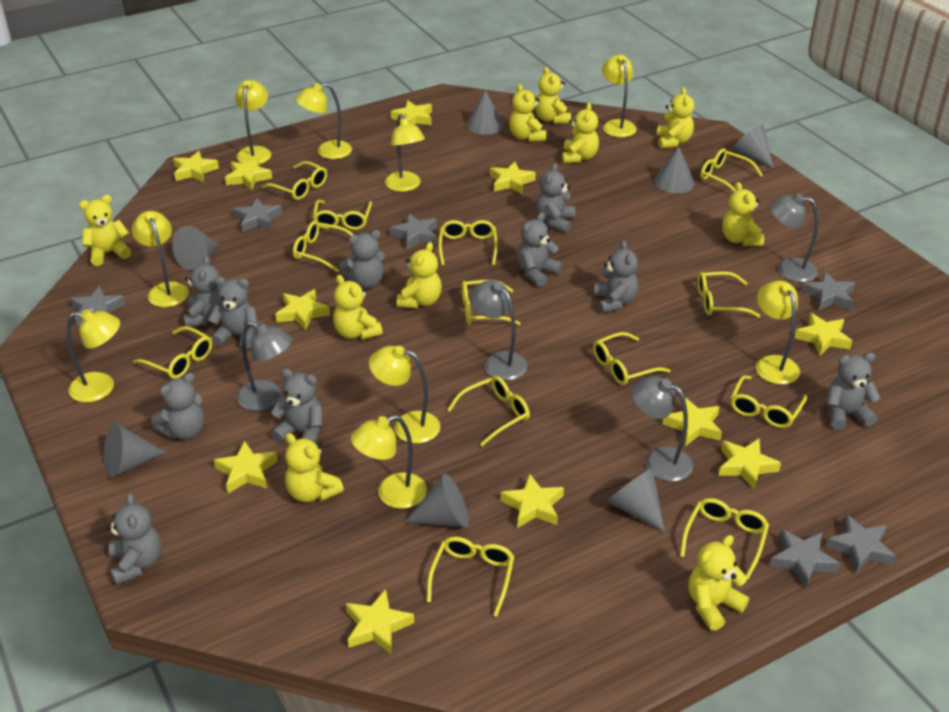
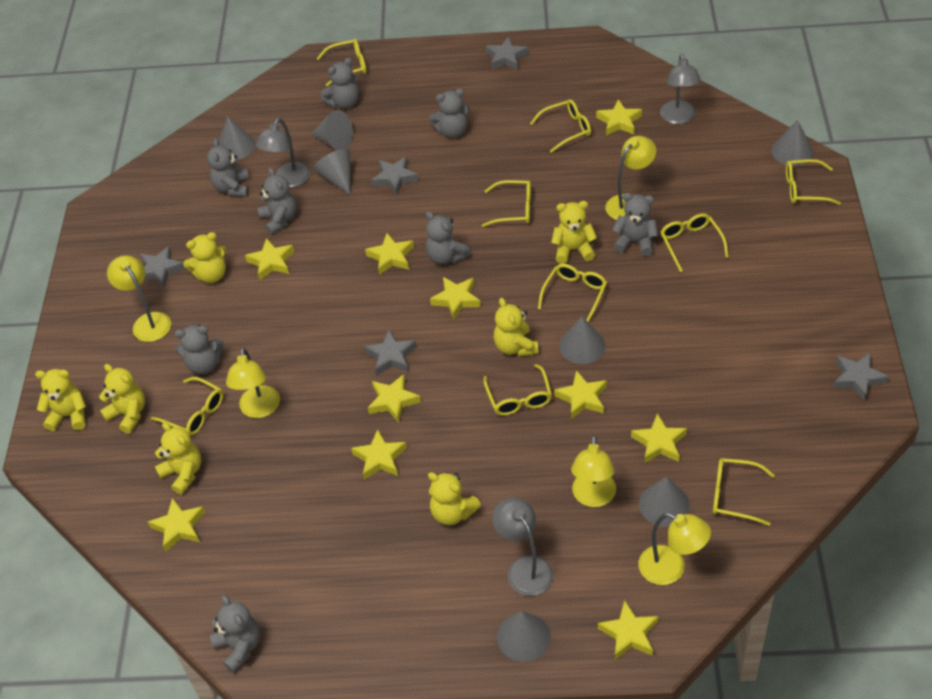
grey lamp: 4 -> 3
grey star: 6 -> 5
grey teddy bear: 10 -> 8
yellow glasses: 13 -> 9
yellow lamp: 9 -> 5
yellow star: 11 -> 10
yellow teddy bear: 10 -> 7

